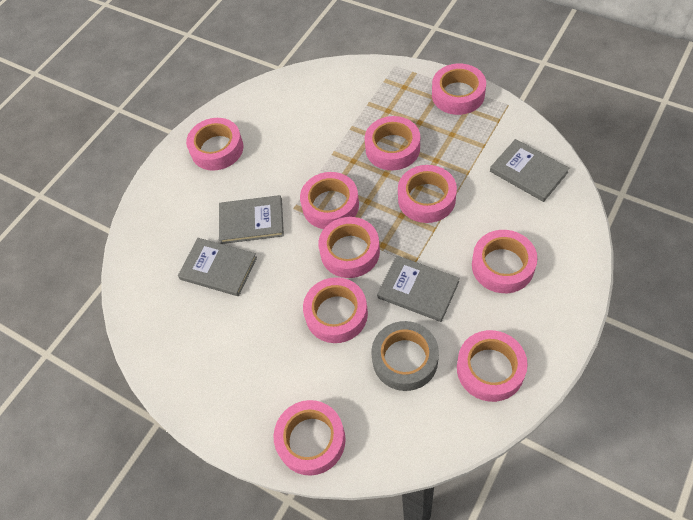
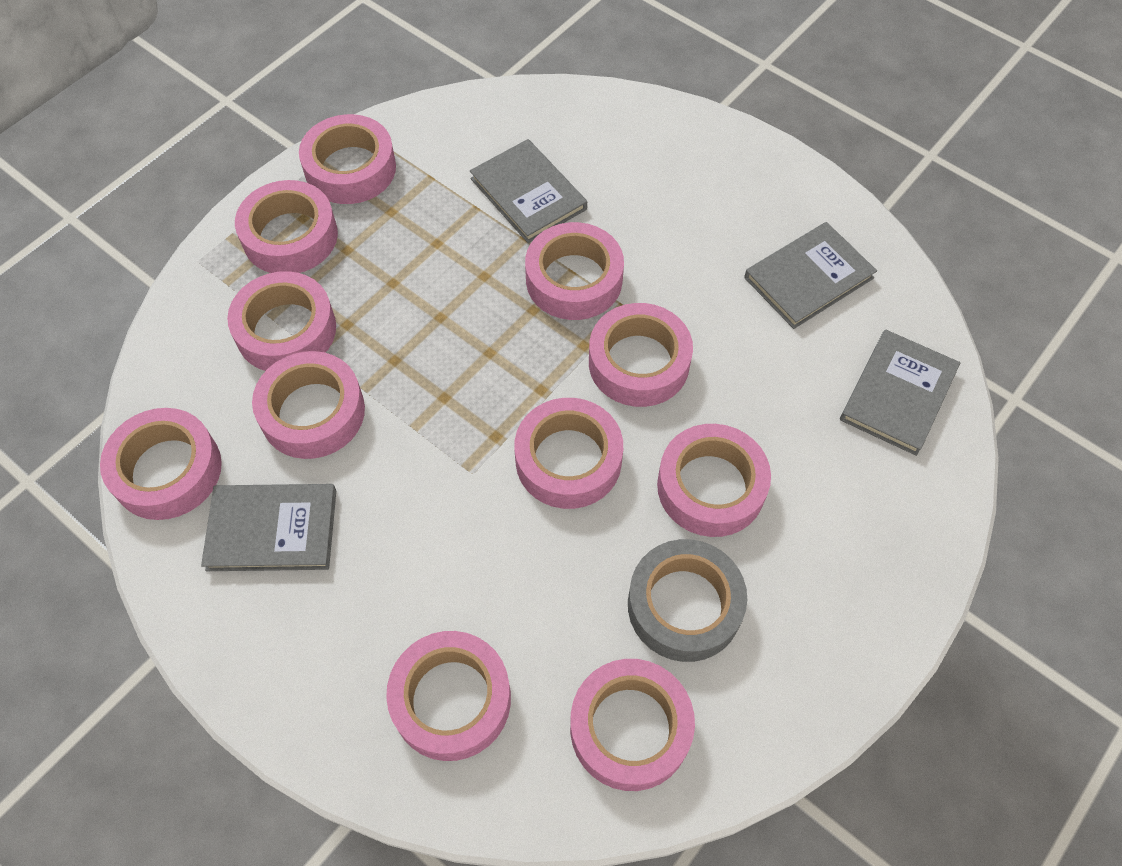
pink tape: 10 -> 11

